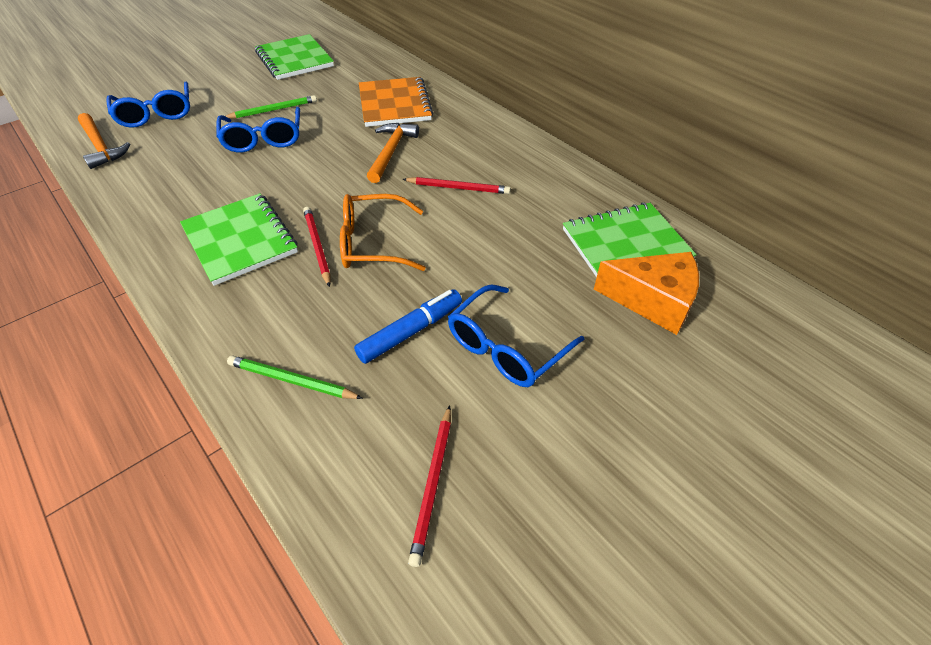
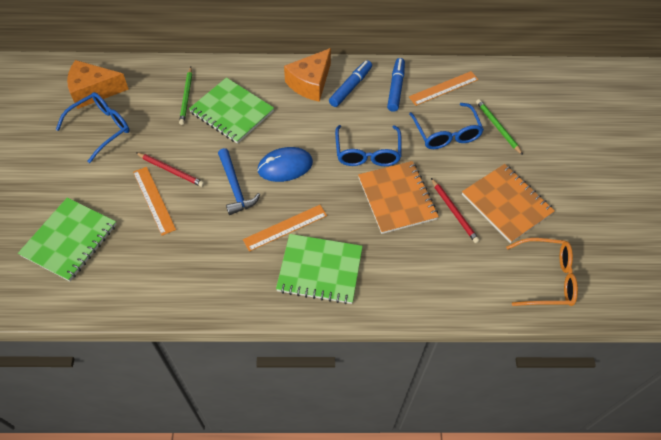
blue hammer: 0 -> 1
blue marker: 1 -> 2
blue mouse: 0 -> 1
orange cheese: 1 -> 2
orange hammer: 2 -> 0
orange notebook: 1 -> 2
orange ruler: 0 -> 3
red pencil: 3 -> 2

